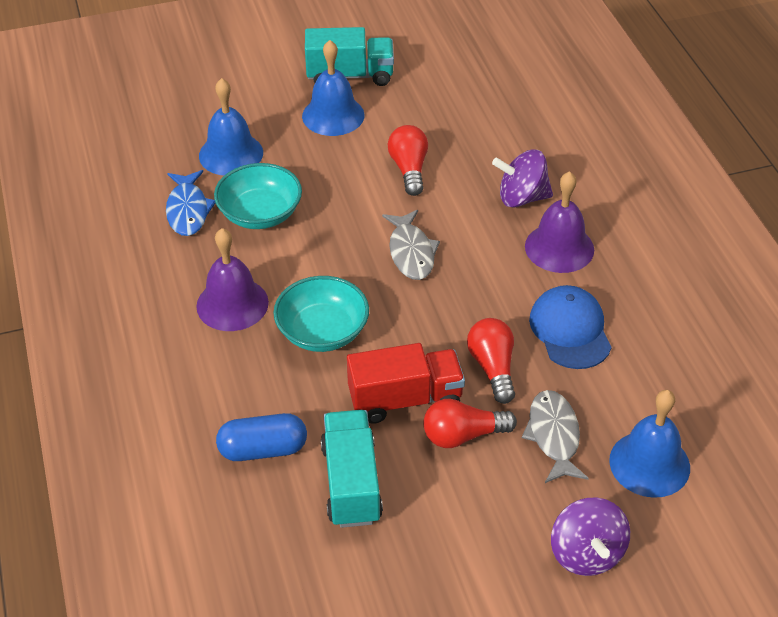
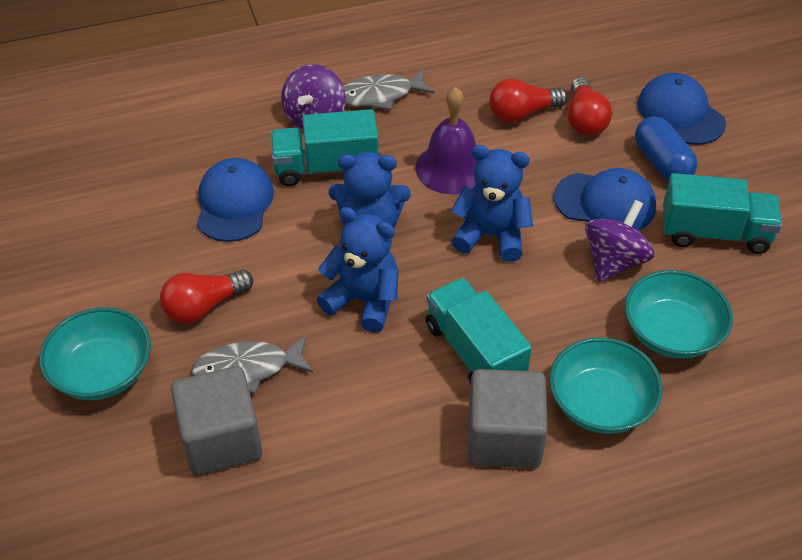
blue bell: 3 -> 0
blue cap: 1 -> 3
blue fish: 1 -> 0
blue teddy bear: 0 -> 3
grey cube: 0 -> 2
purple bell: 2 -> 1
red truck: 1 -> 0
turquoise bowl: 2 -> 3
turquoise truck: 2 -> 3

